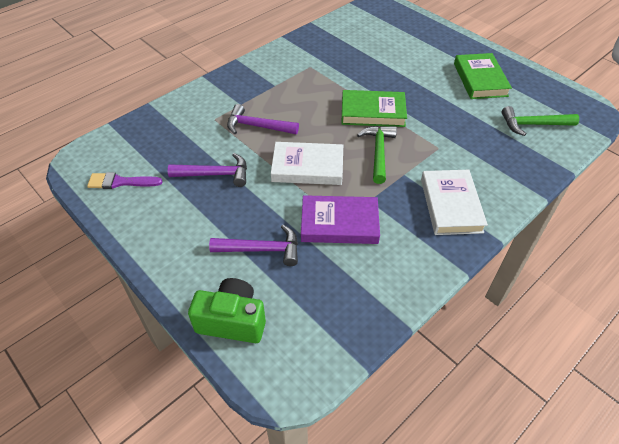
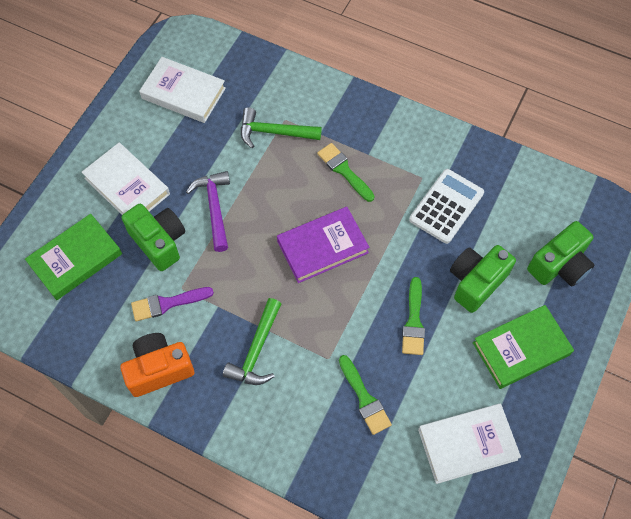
green brush: 0 -> 3
green camera: 1 -> 3
orange camera: 0 -> 1
purple hammer: 3 -> 1
white book: 2 -> 3
white calculator: 0 -> 1

